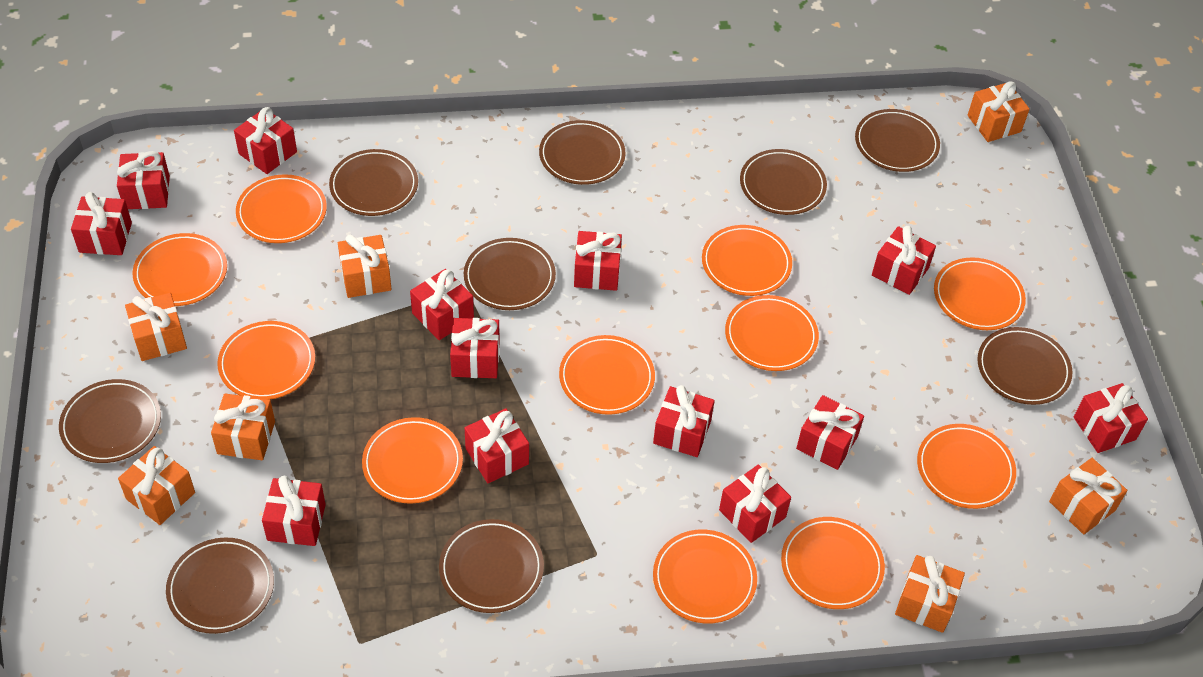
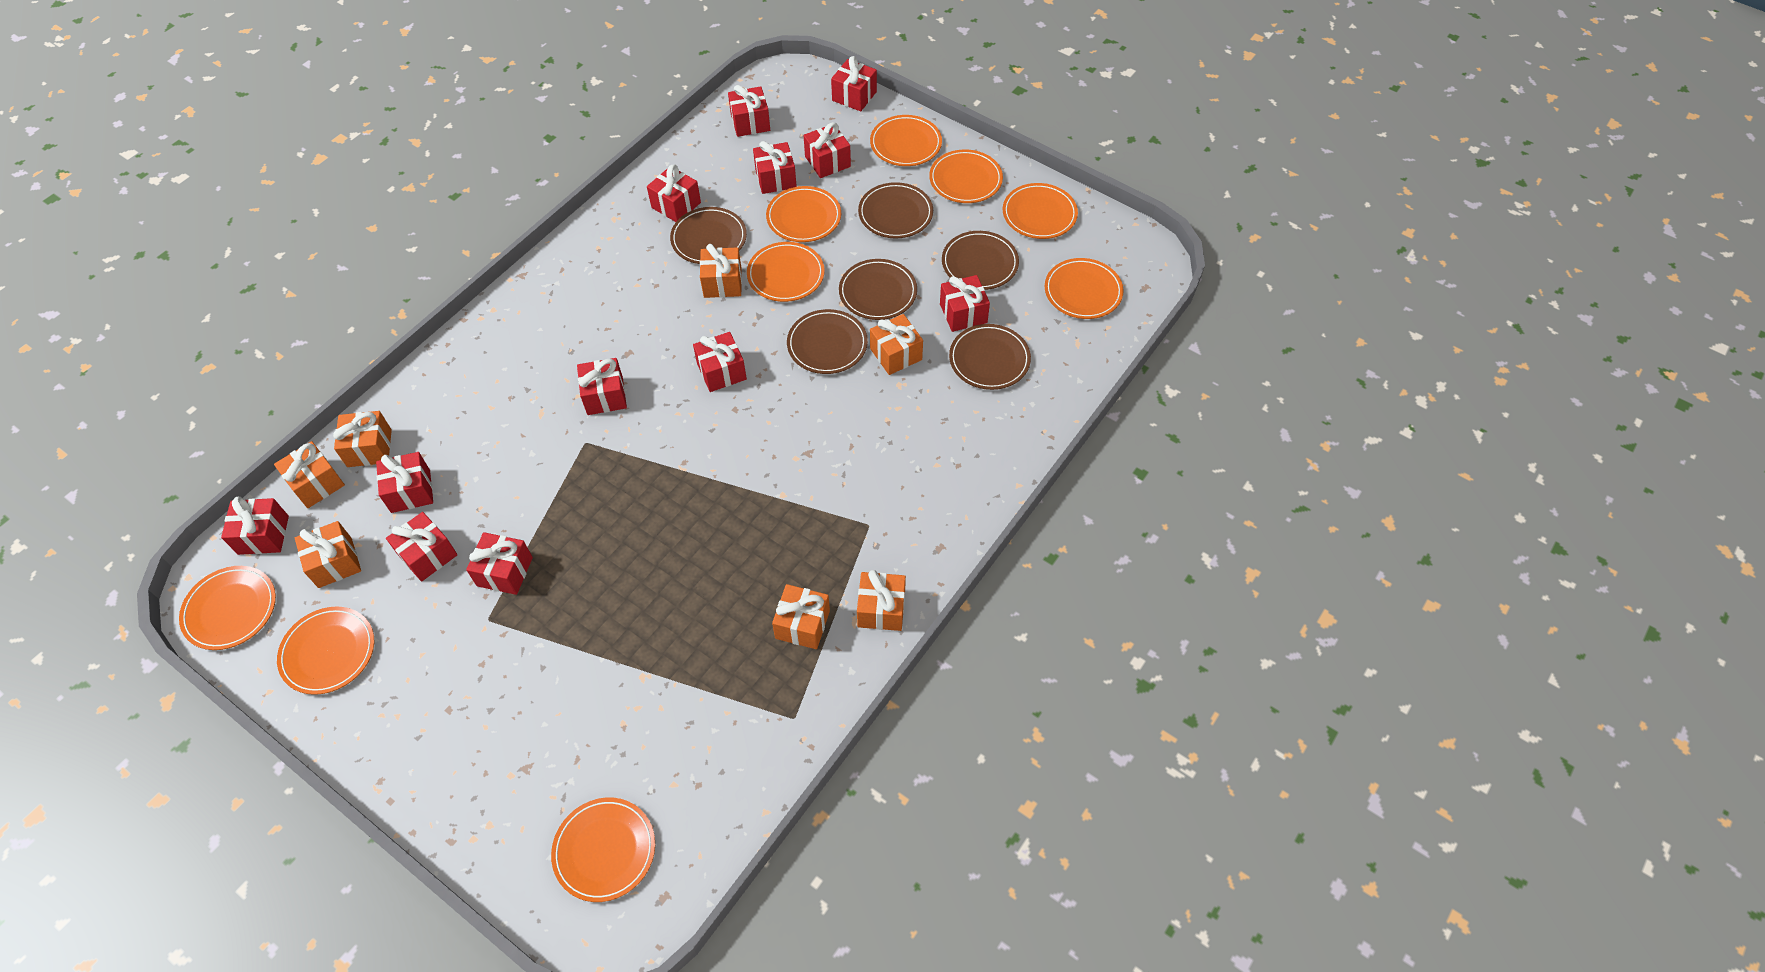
brown plate: 9 -> 6
orange plate: 11 -> 9
red gift: 13 -> 12

